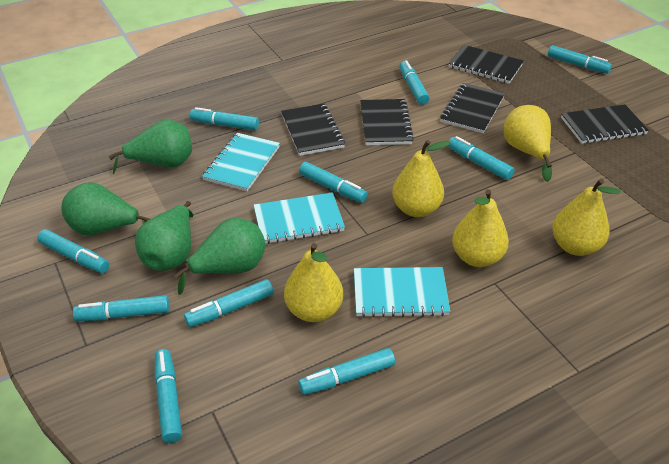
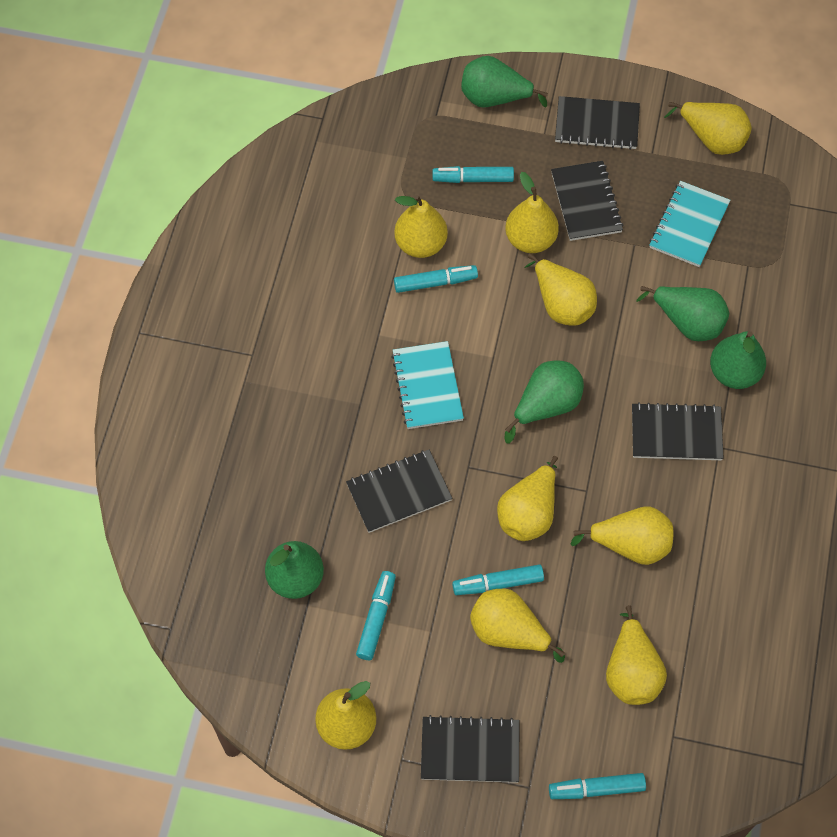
green pear: 4 -> 5
turquoise marker: 10 -> 5
turquoise notebook: 3 -> 2
yellow pear: 5 -> 9

